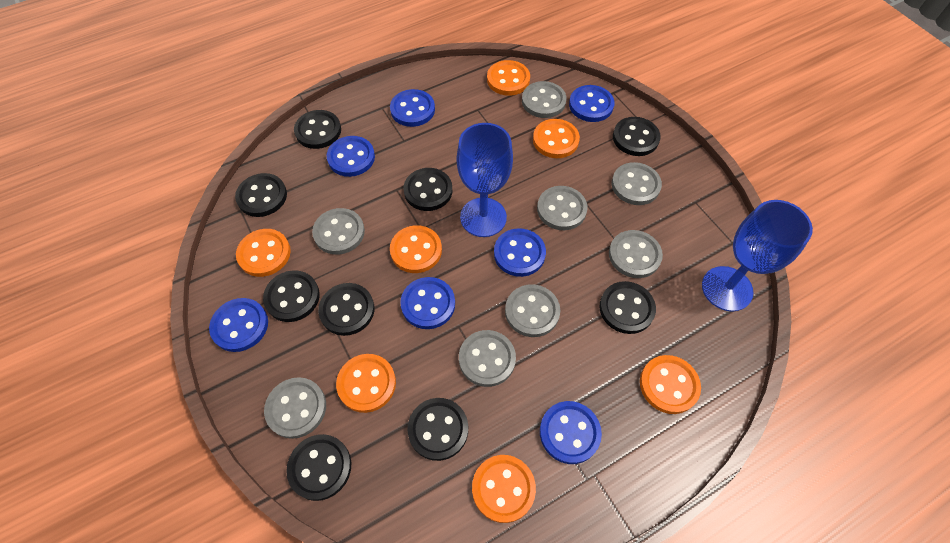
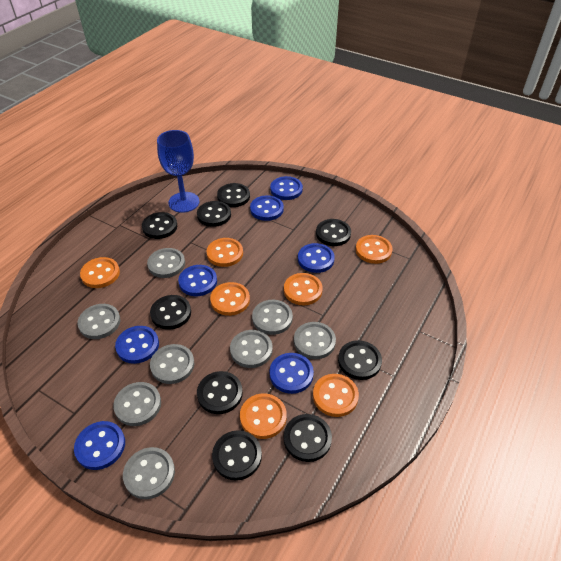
blue goblet: 2 -> 1

